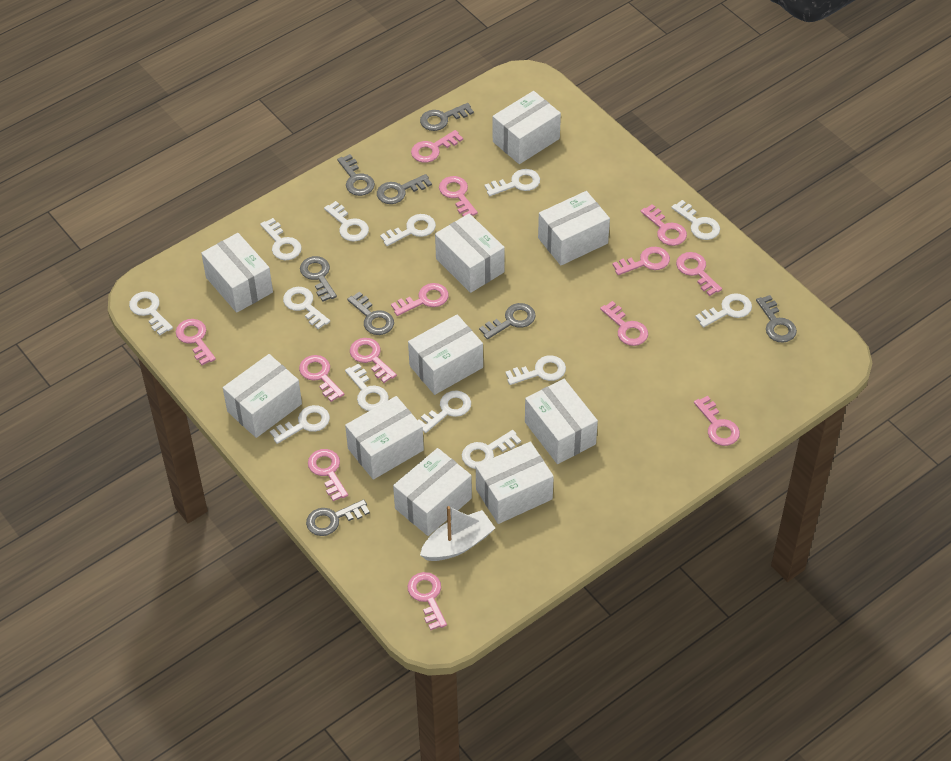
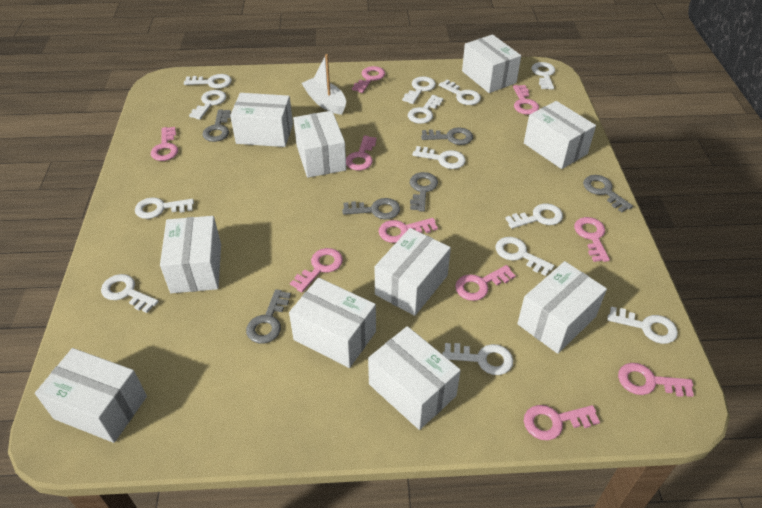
grey key: 8 -> 6
pink key: 13 -> 10

